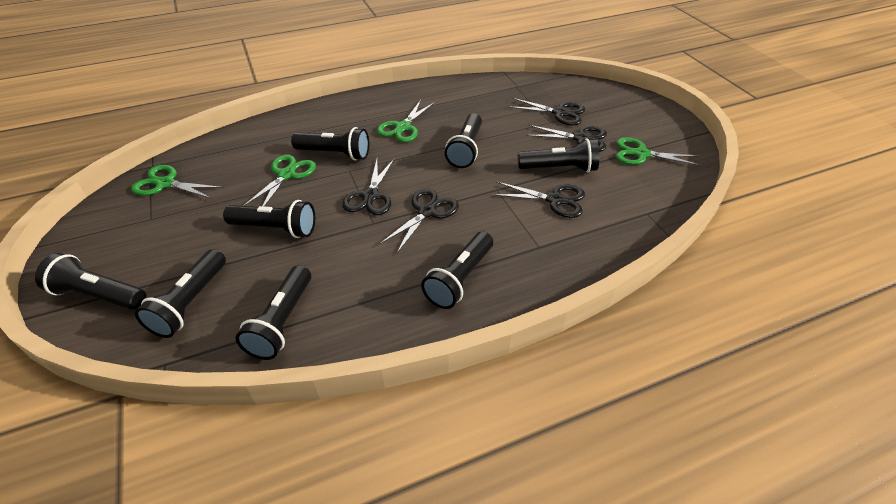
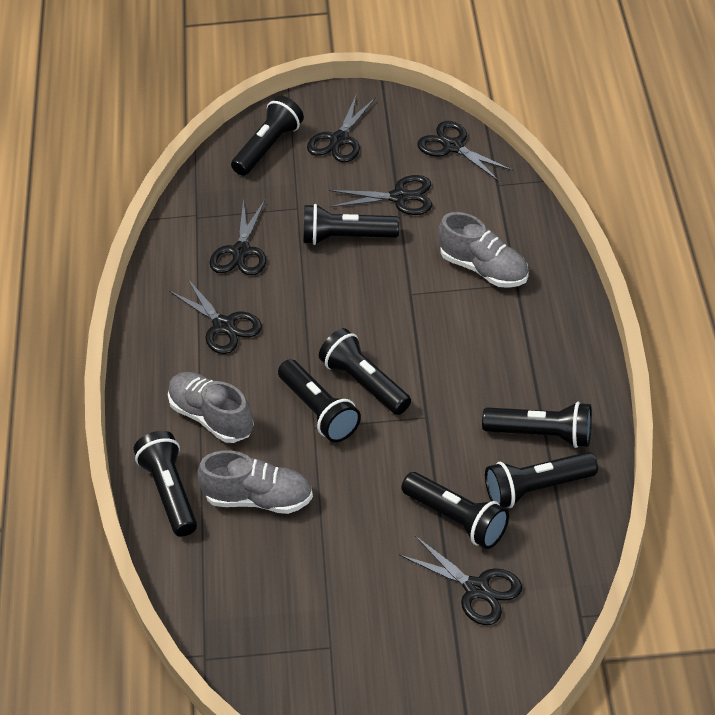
black scissors: 5 -> 6
green scissors: 4 -> 0
grey shoe: 0 -> 3

